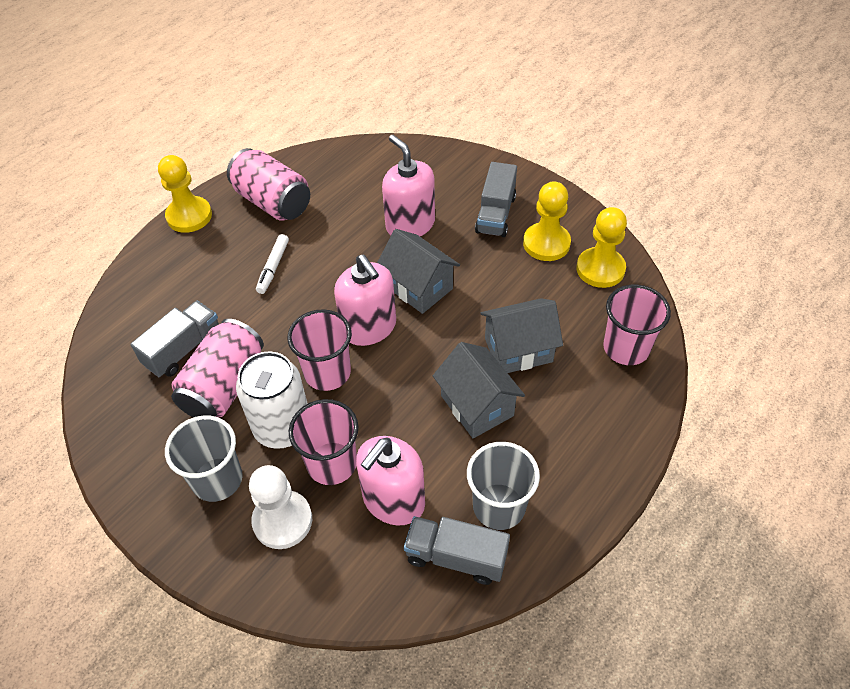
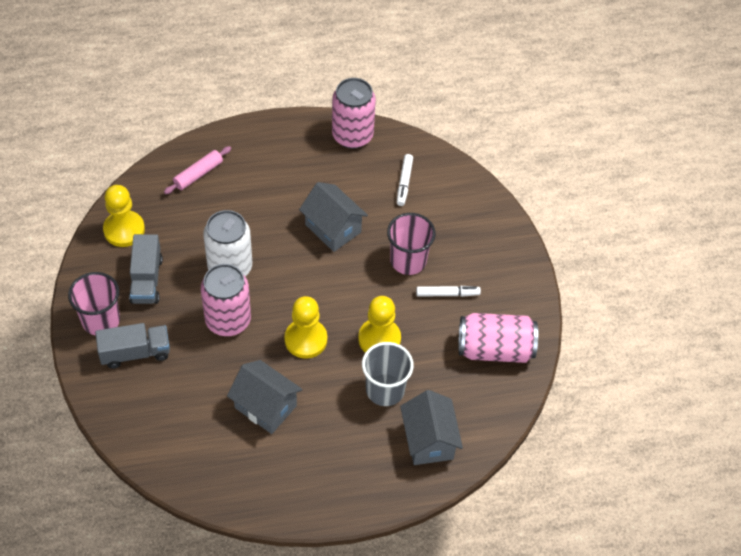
grey cup: 2 -> 1
grey truck: 3 -> 2
pink can: 2 -> 3
pink cup: 3 -> 2
pink rolling pin: 0 -> 1
pink soap dispenser: 3 -> 0
white marker: 1 -> 2
white pawn: 1 -> 0

